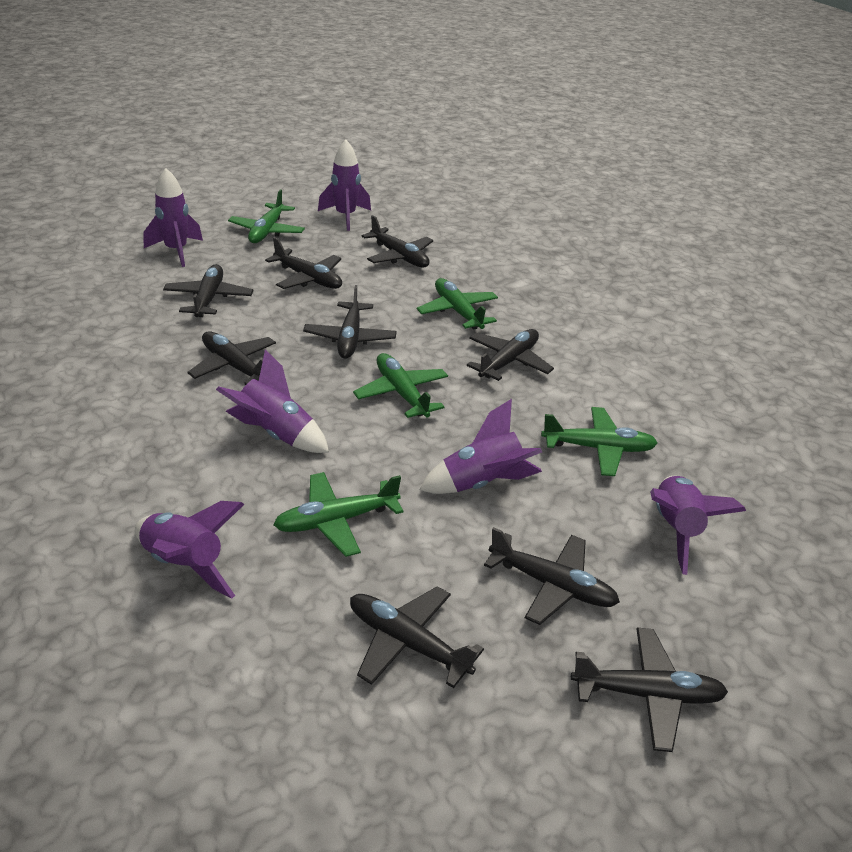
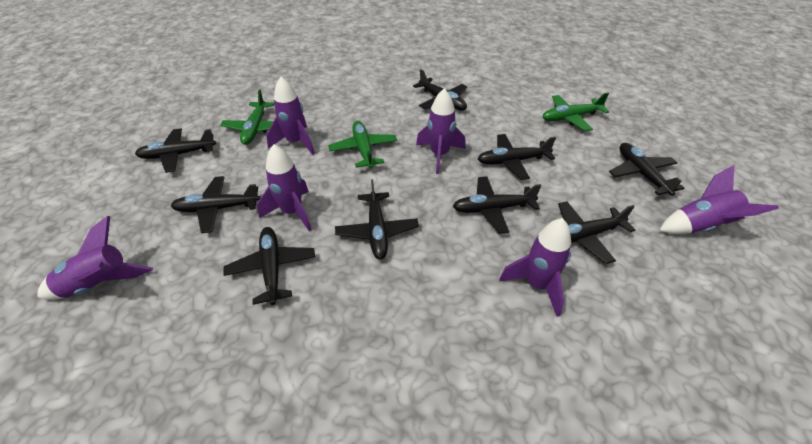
green plane: 5 -> 3

